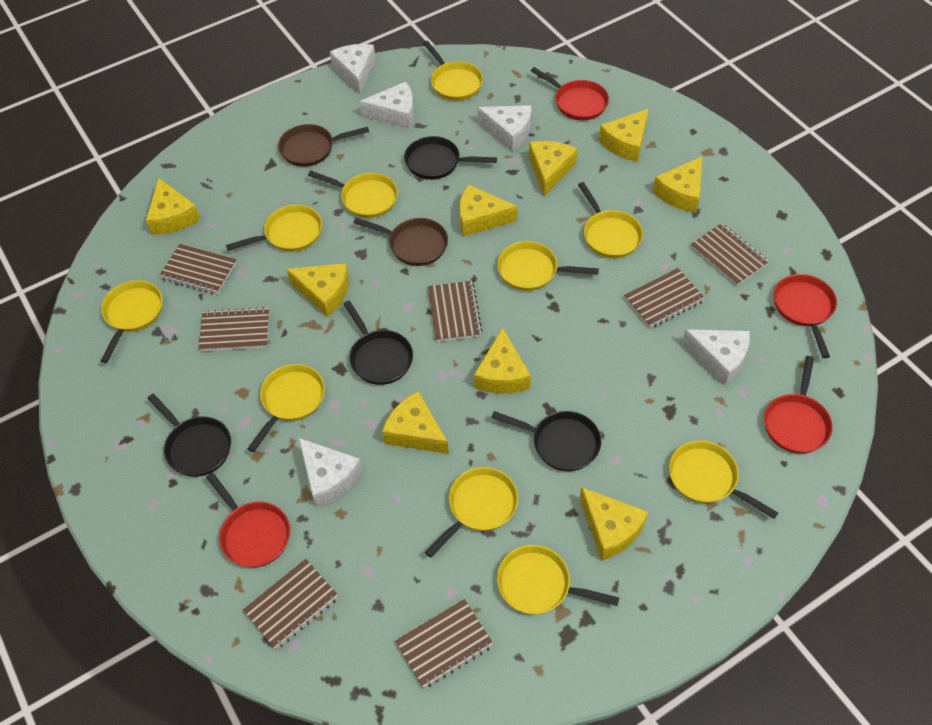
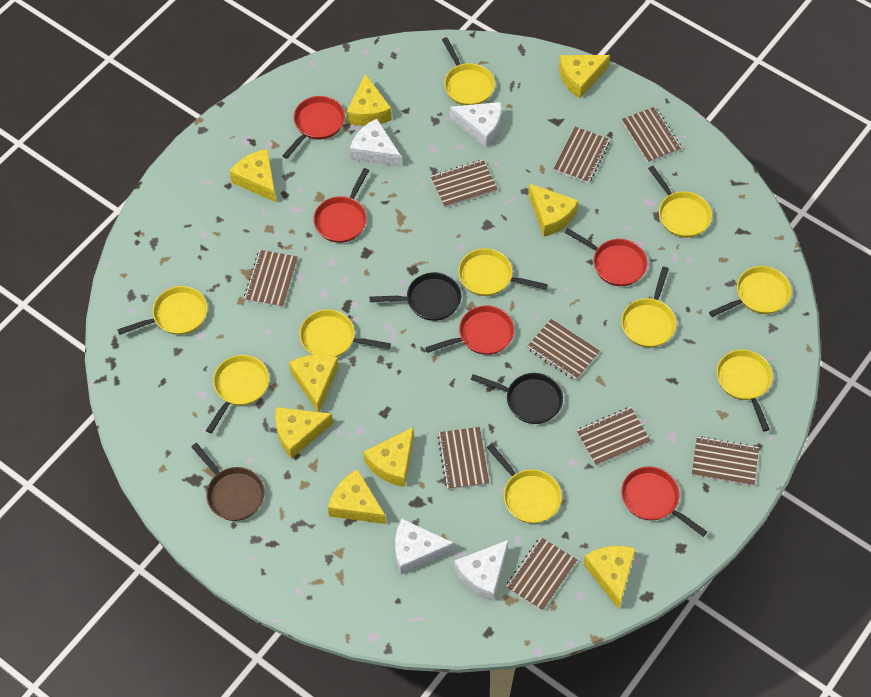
black pan: 4 -> 2
brown notebook: 7 -> 9
brown pan: 2 -> 1
red pan: 4 -> 5
white cheese: 5 -> 4

